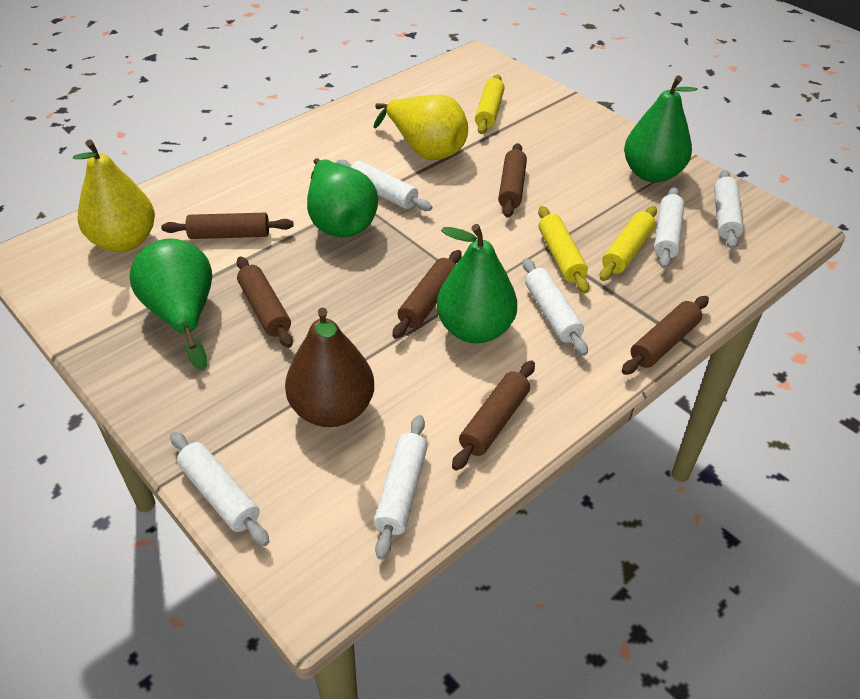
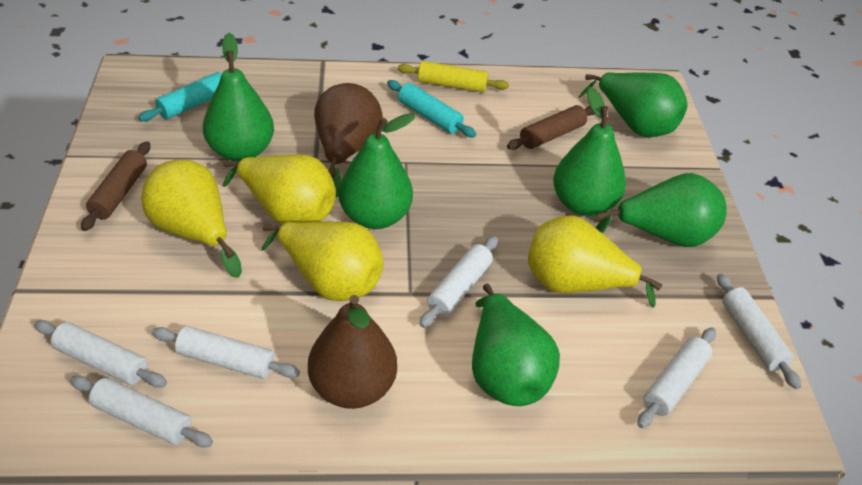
brown pear: 1 -> 2
brown rolling pin: 6 -> 2
green pear: 4 -> 6
turquoise rolling pin: 0 -> 2
yellow pear: 2 -> 4
yellow rolling pin: 3 -> 1

